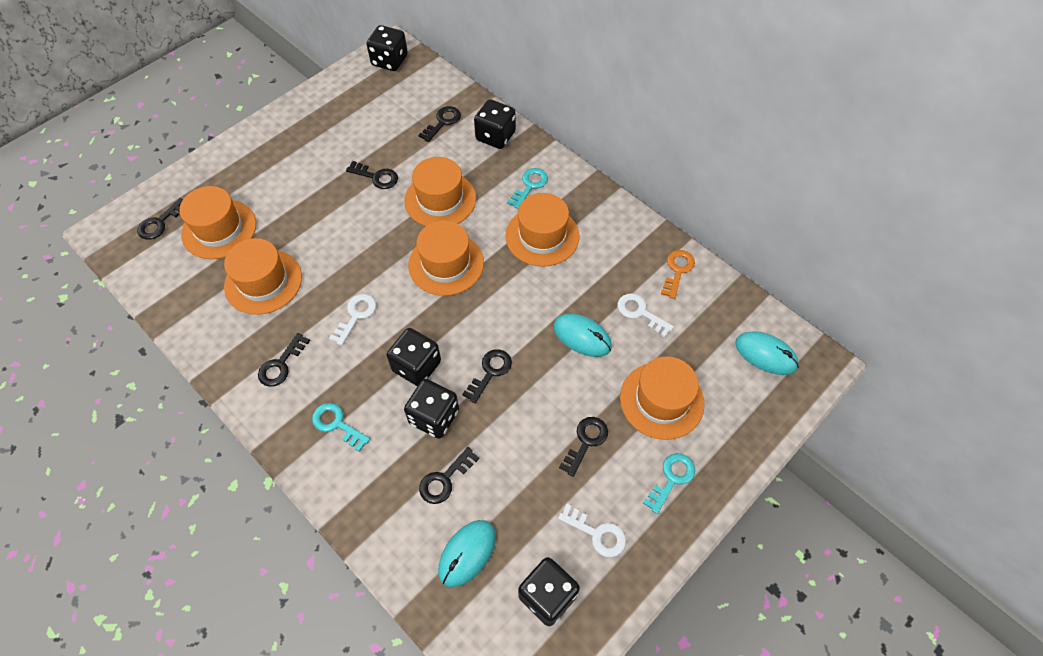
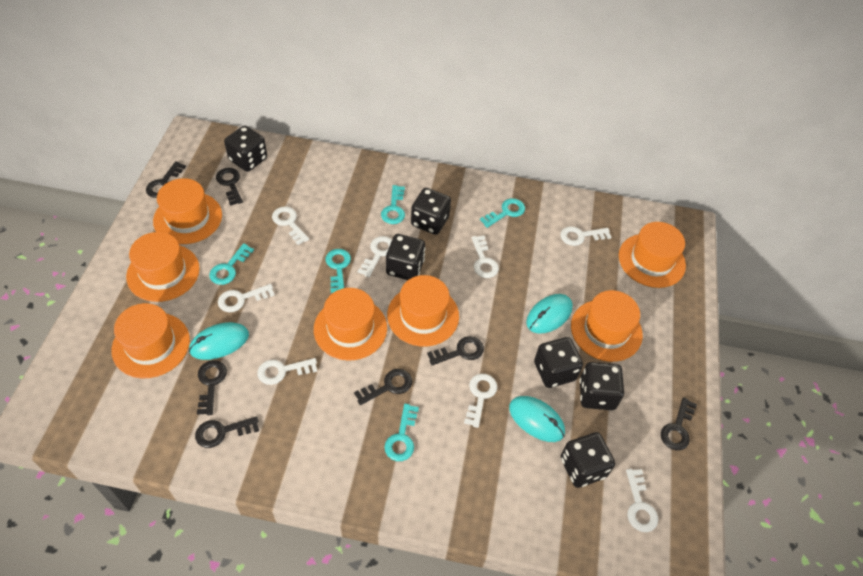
black dice: 5 -> 6
orange hat: 6 -> 7
orange key: 1 -> 0
turquoise key: 3 -> 5
white key: 3 -> 8

